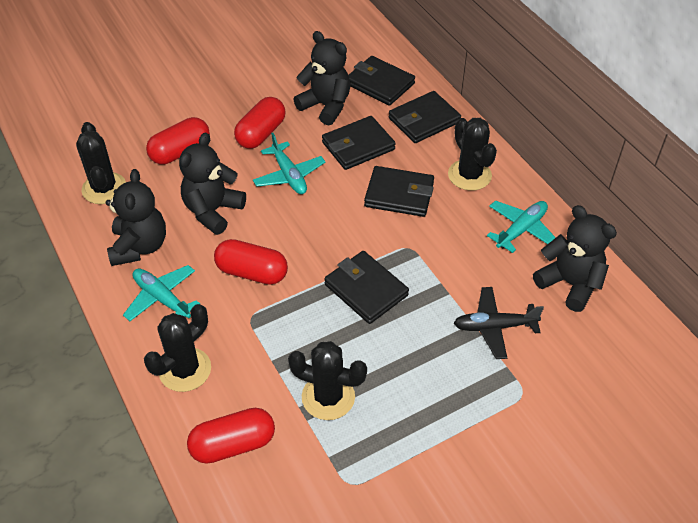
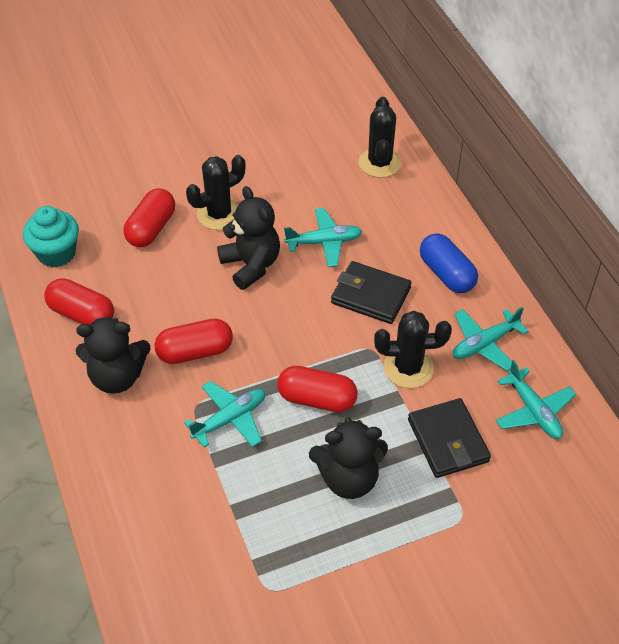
black cactus: 4 -> 3
black plane: 1 -> 0
black teddy bear: 4 -> 3
black wallet: 5 -> 2
blue capsule: 0 -> 1
turquoise cupcake: 0 -> 1
turquoise plane: 3 -> 4

